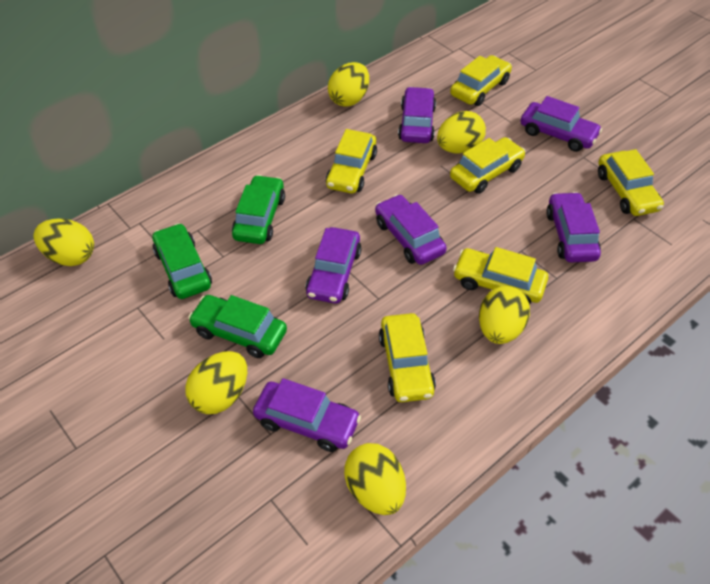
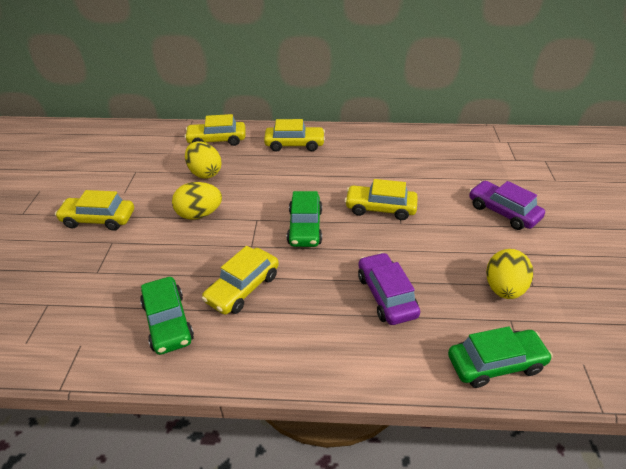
purple car: 6 -> 2
yellow car: 6 -> 5
yellow egg: 6 -> 3

